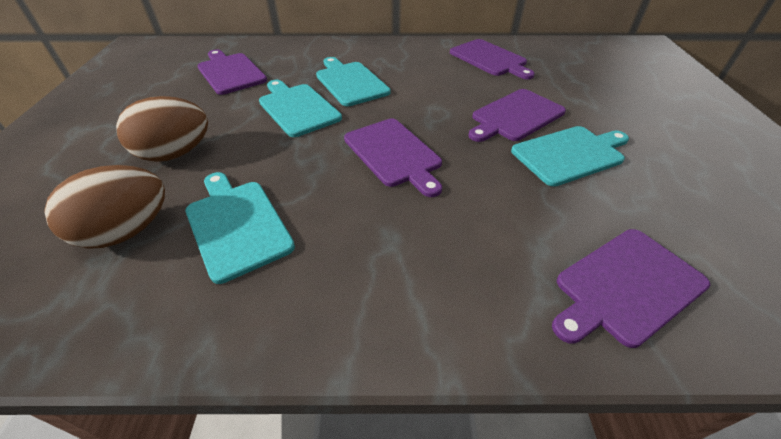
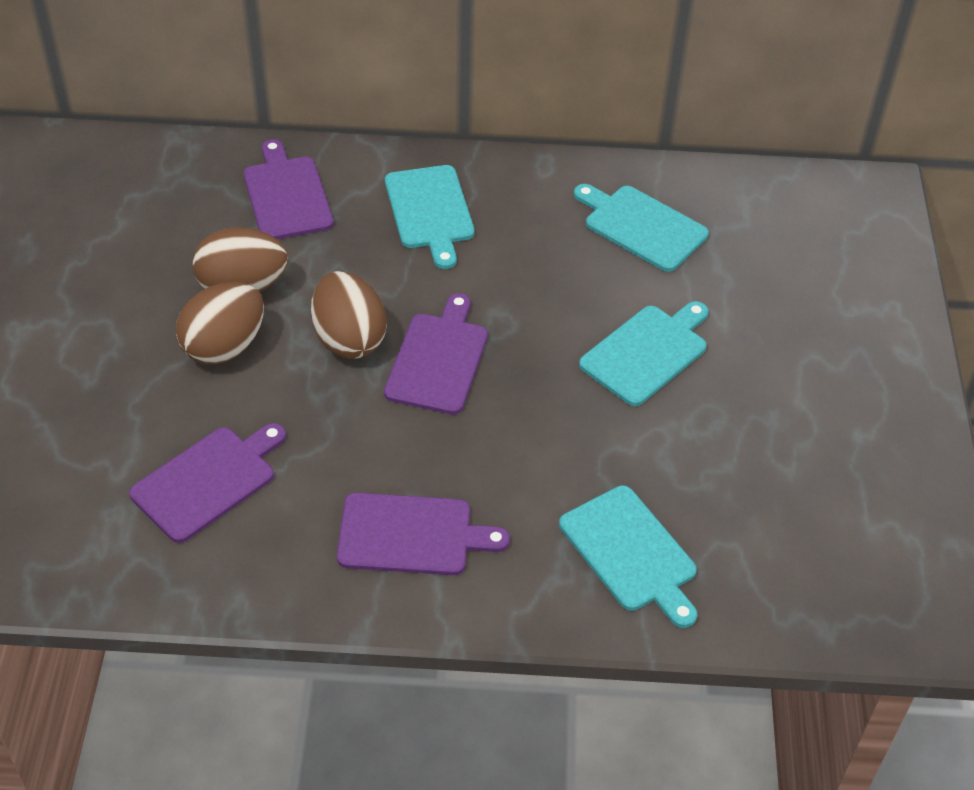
brown egg: 2 -> 3
purple cutting board: 5 -> 4

